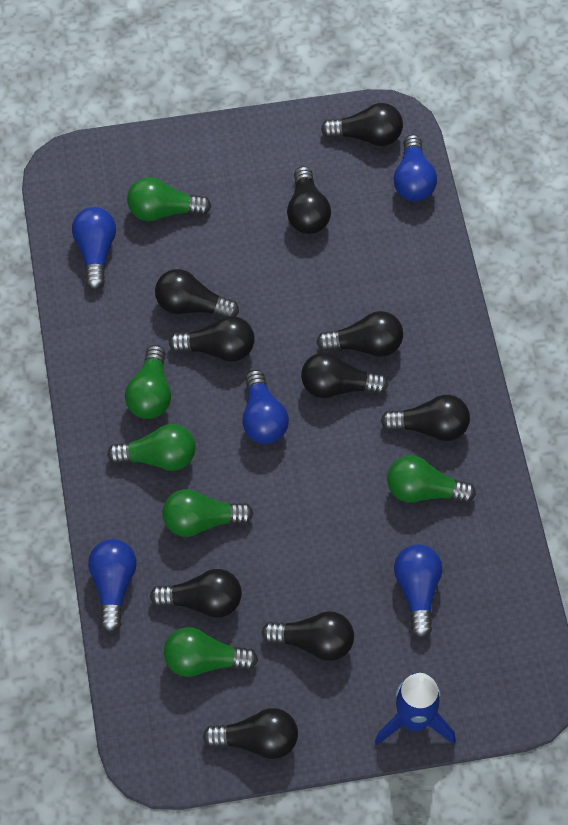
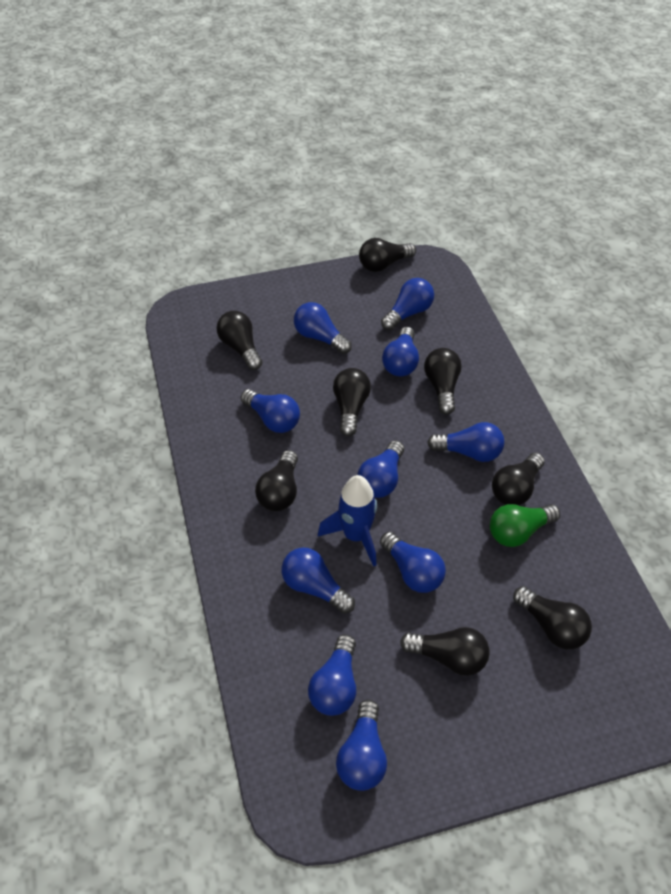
black light bulb: 10 -> 8
blue light bulb: 5 -> 10
green light bulb: 6 -> 1

